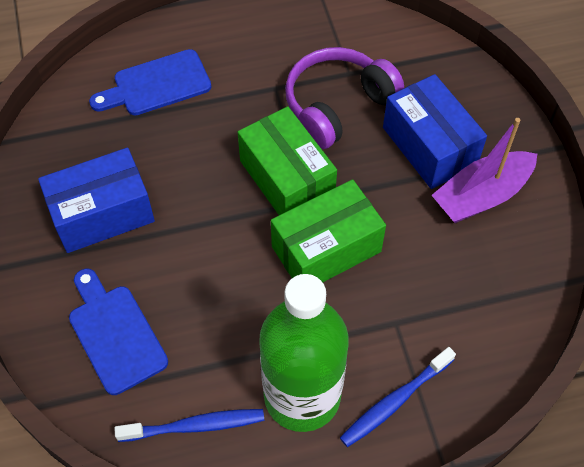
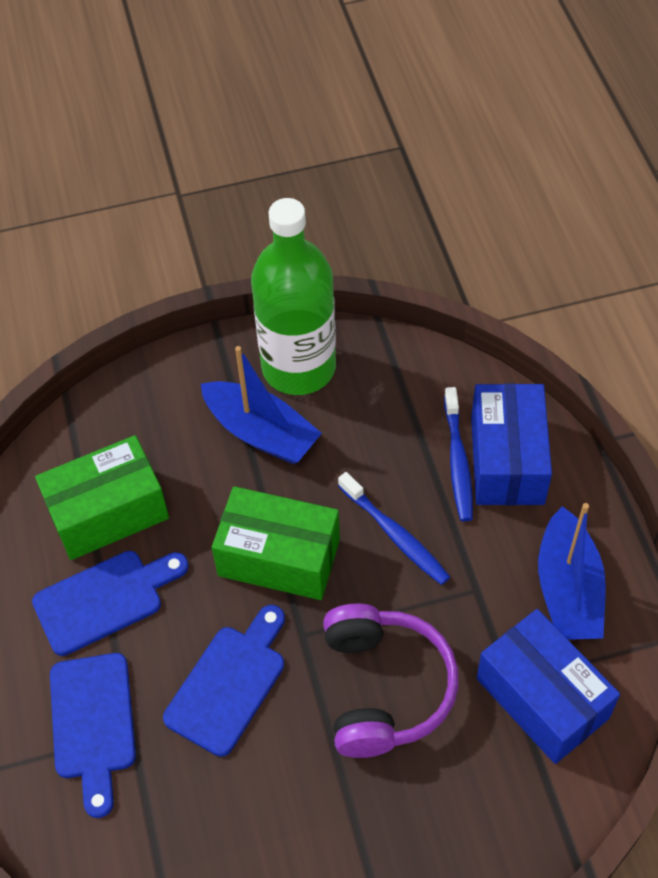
blue boat: 0 -> 2
blue cutting board: 2 -> 3
purple boat: 1 -> 0

